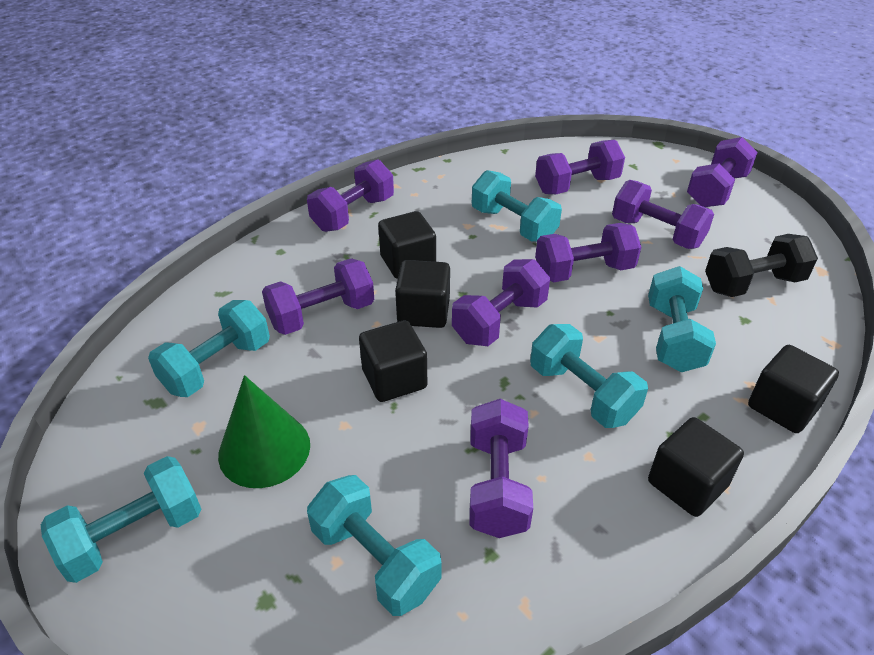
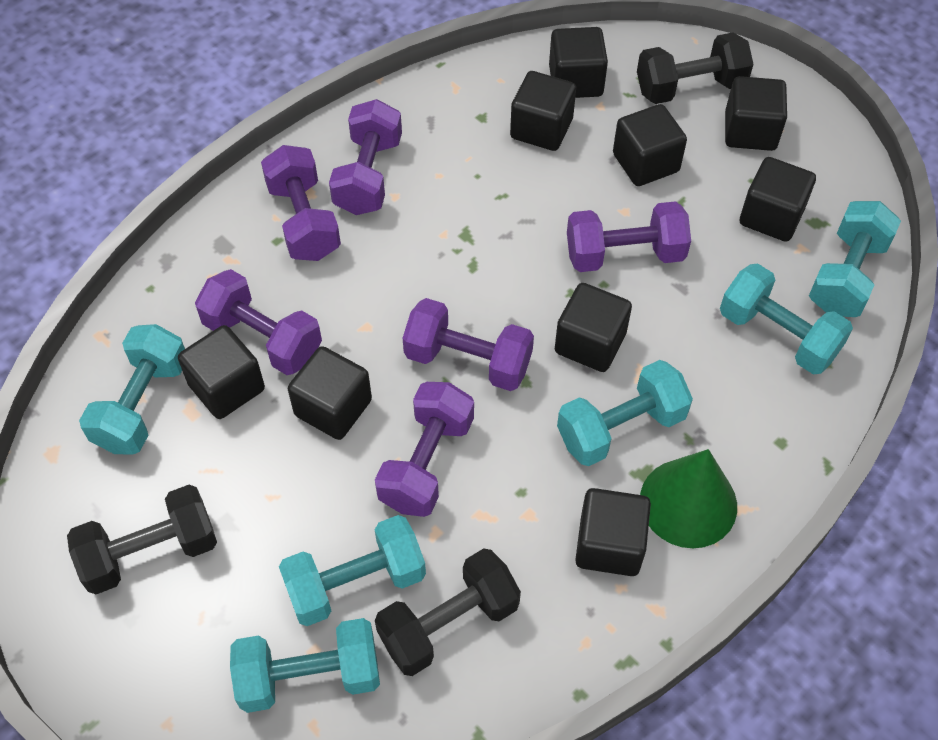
black cube: 5 -> 9
black dumbbell: 1 -> 3
purple dumbbell: 8 -> 6

